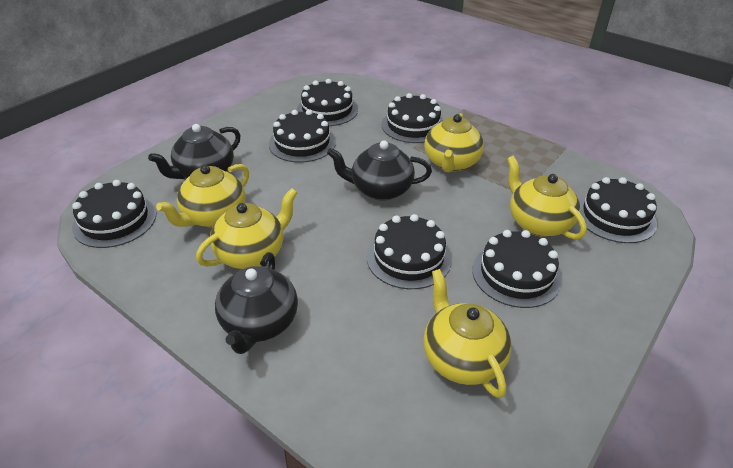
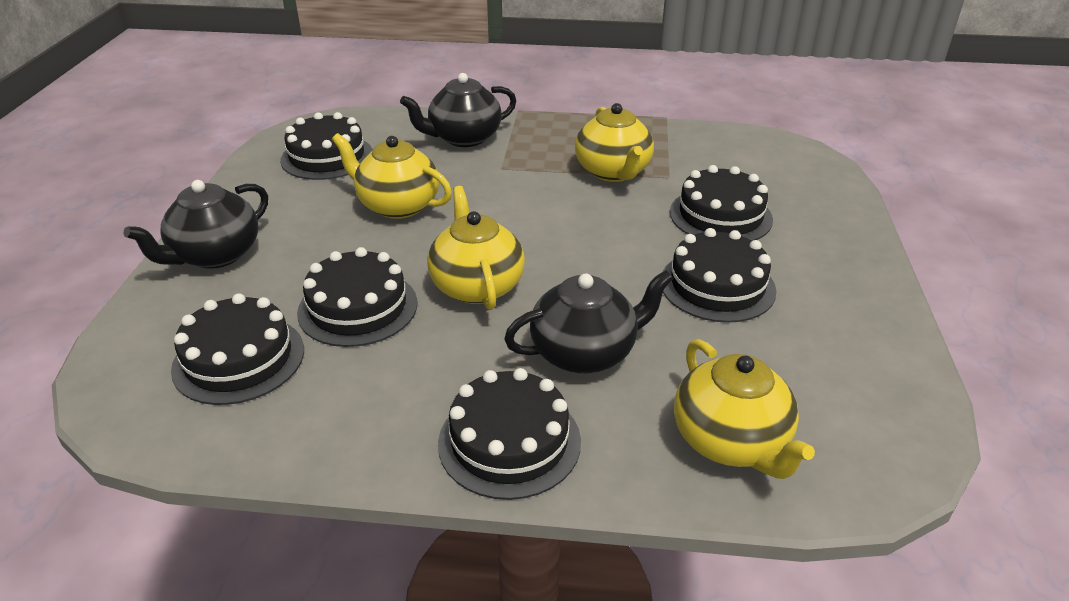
black cake: 7 -> 6
yellow teapot: 5 -> 4

